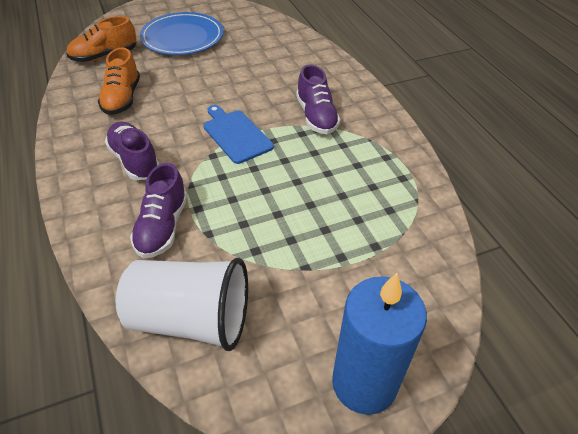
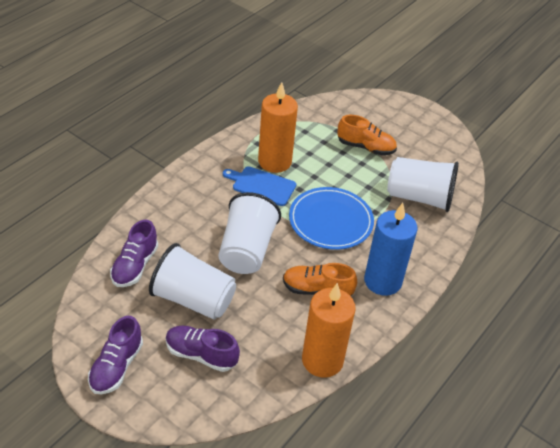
orange candle: 0 -> 2
white cup: 1 -> 3

